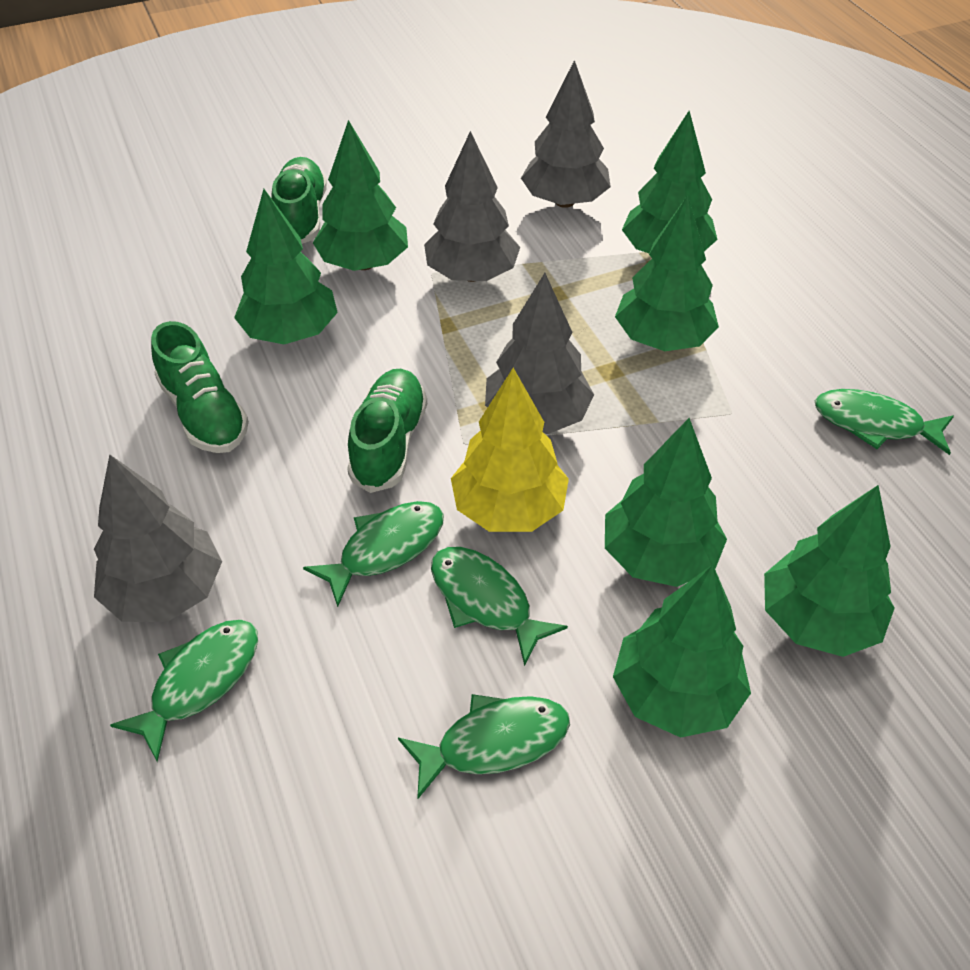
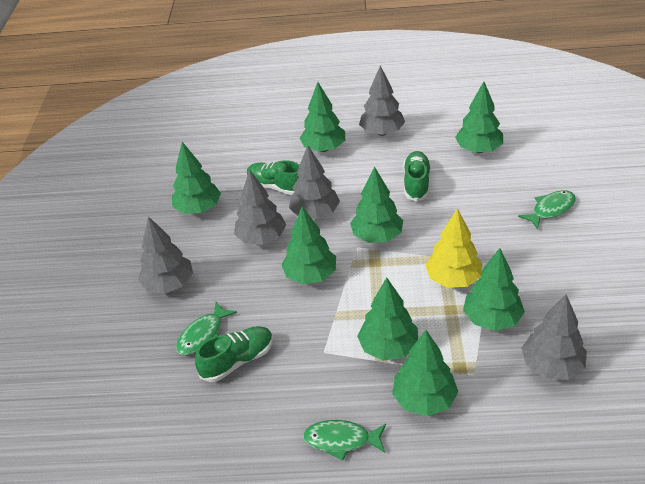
green fish: 5 -> 3
green tree: 7 -> 8
grey tree: 4 -> 5

